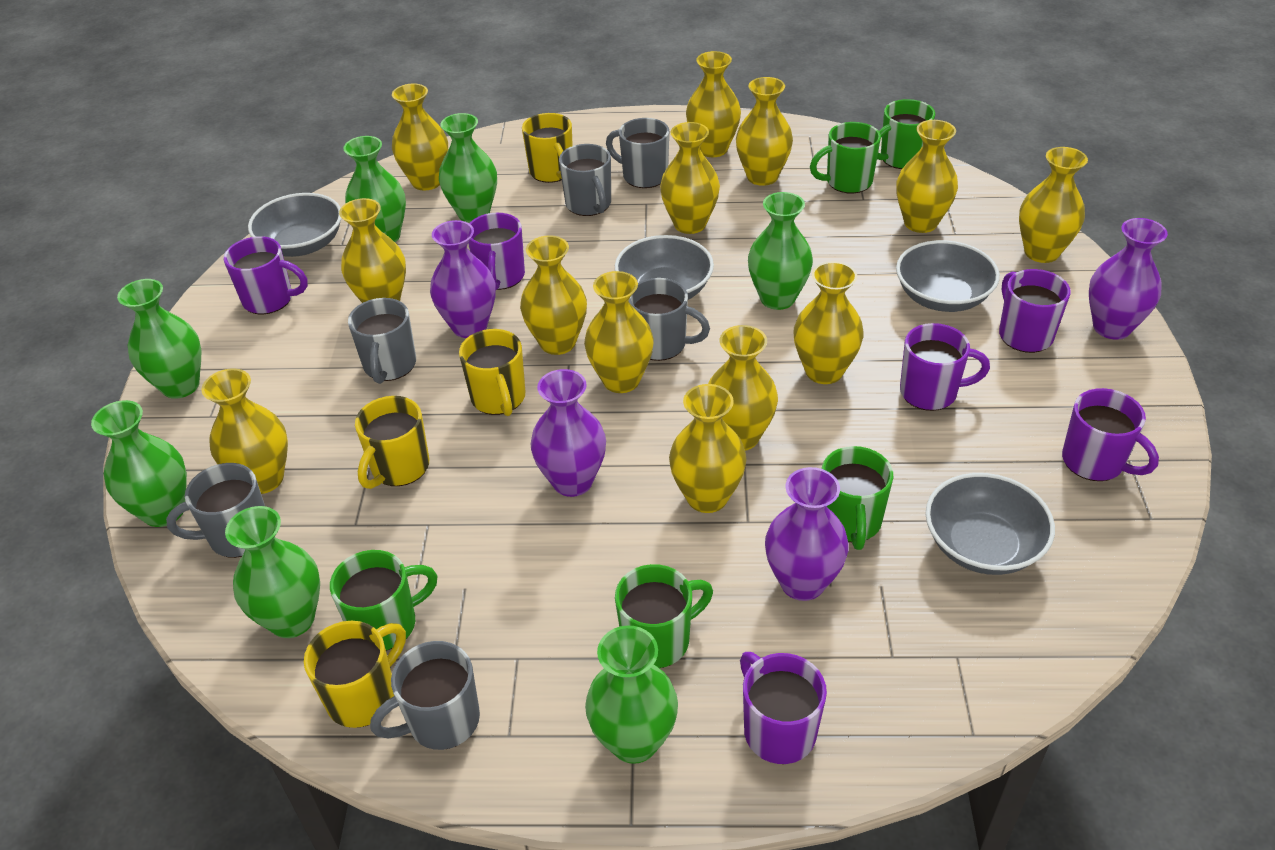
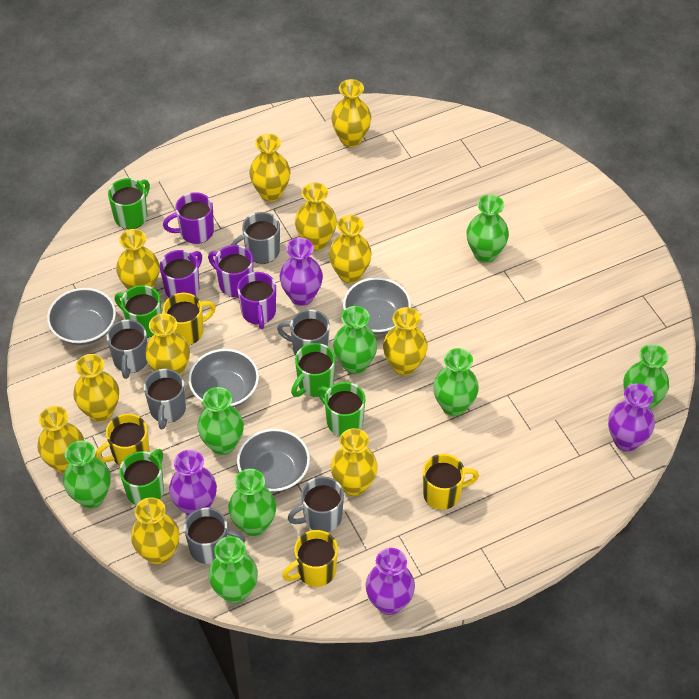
green vase: 7 -> 8
purple mug: 6 -> 4
yellow vase: 13 -> 11

